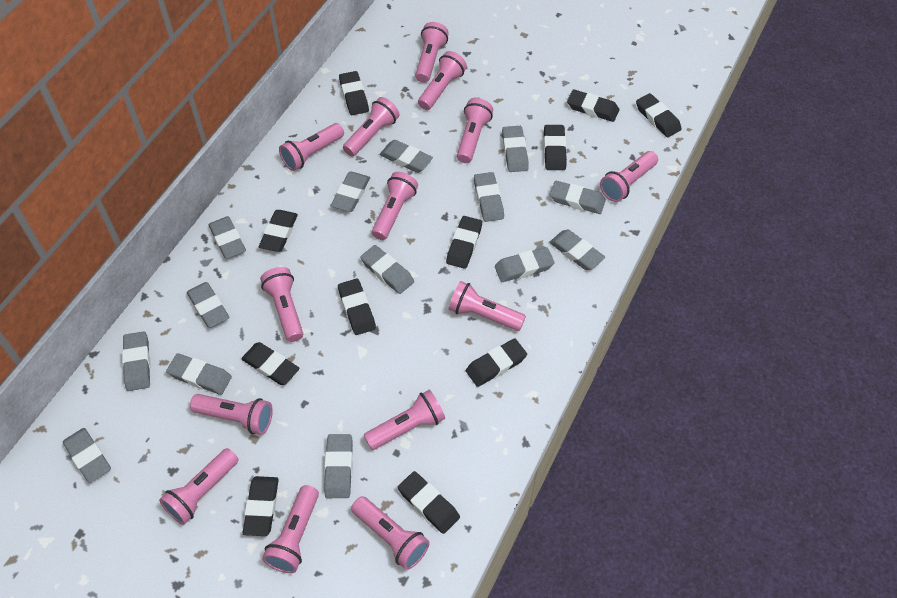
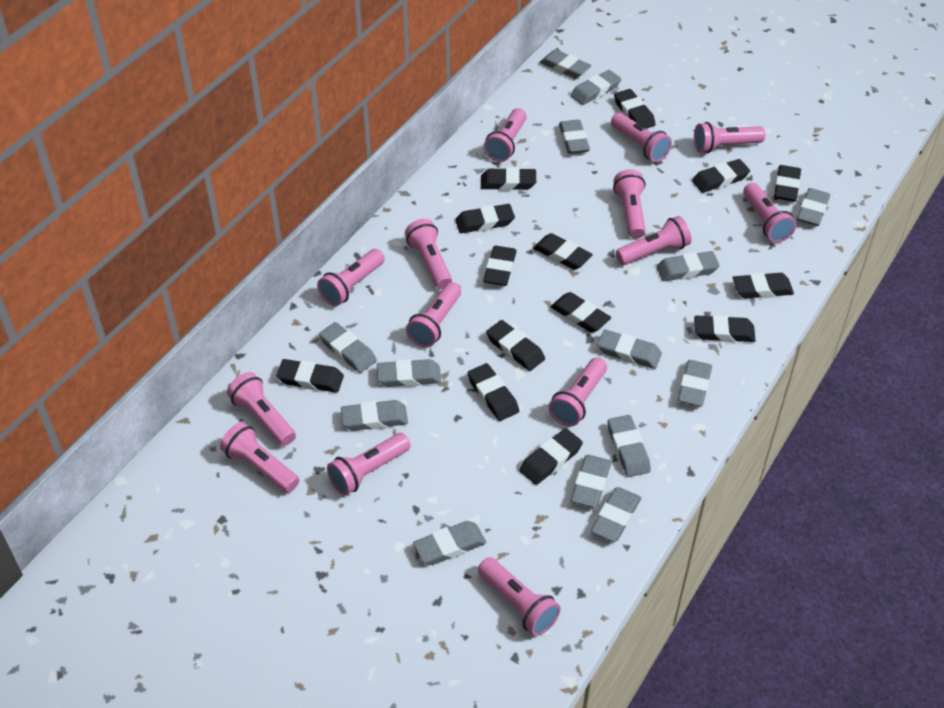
black eraser: 11 -> 14

